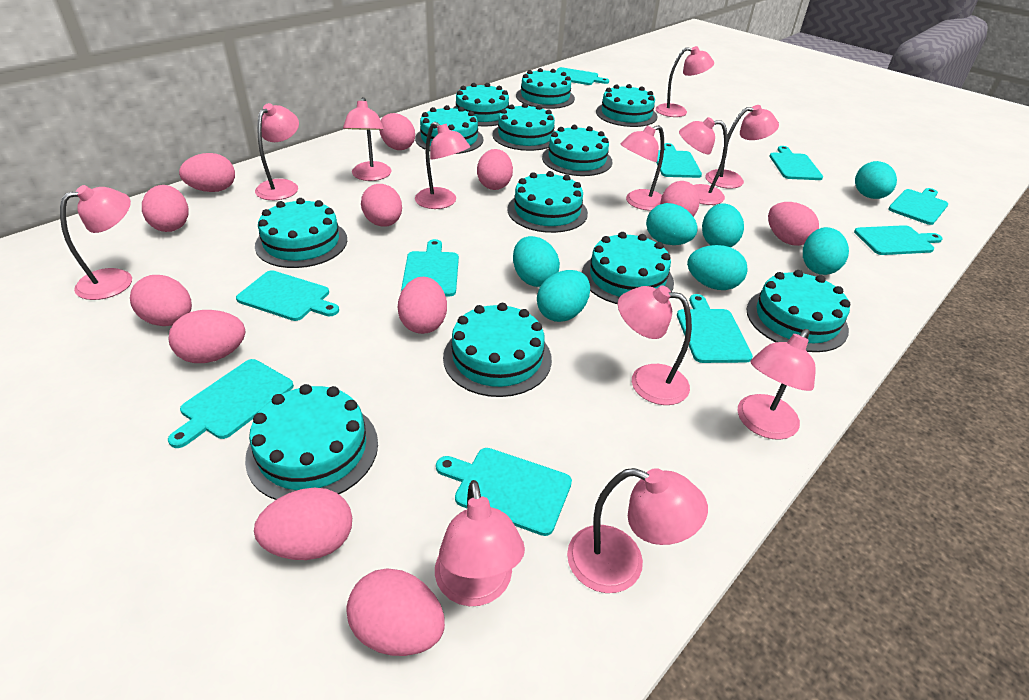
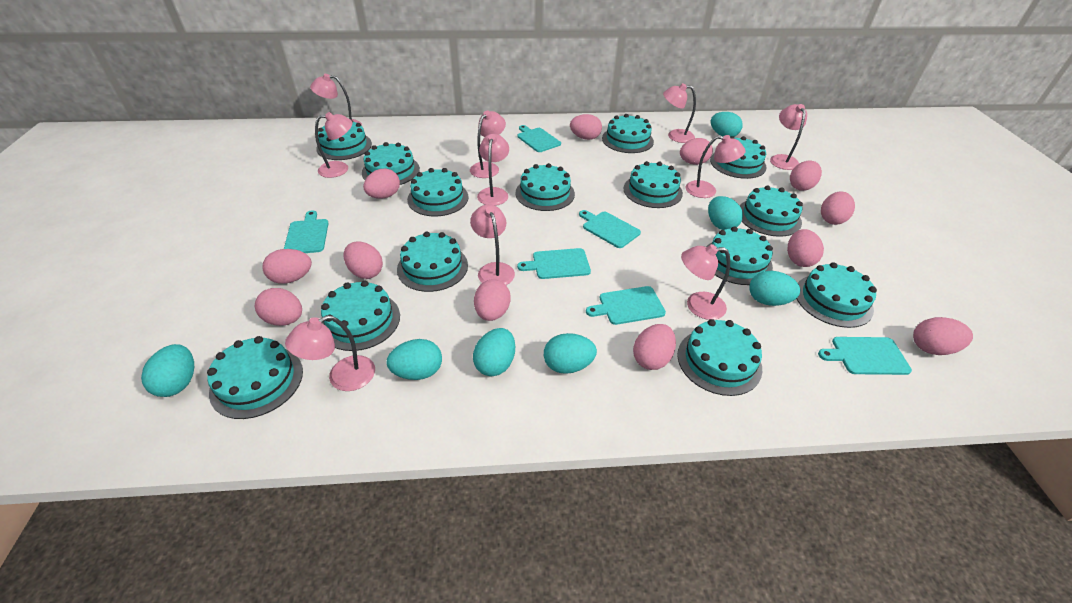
pink lamp: 12 -> 10
turquoise cake: 12 -> 14
turquoise cutting board: 10 -> 6

